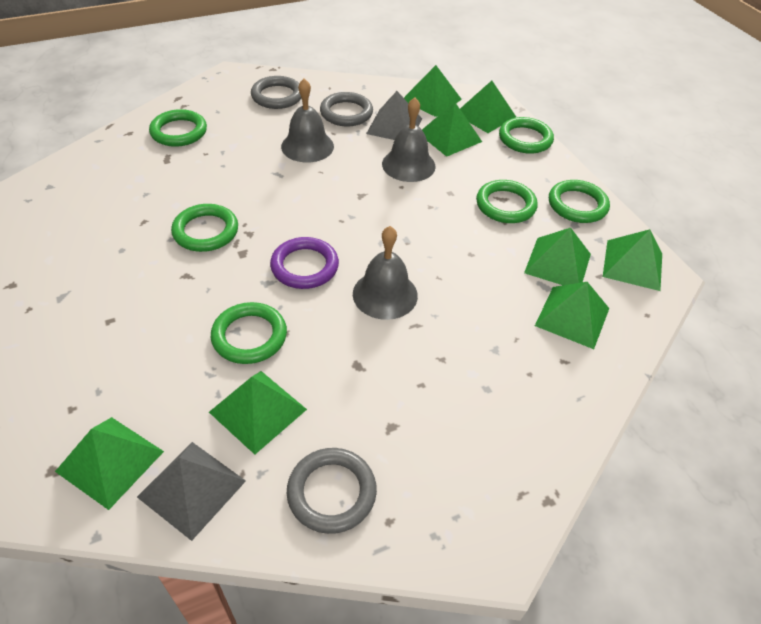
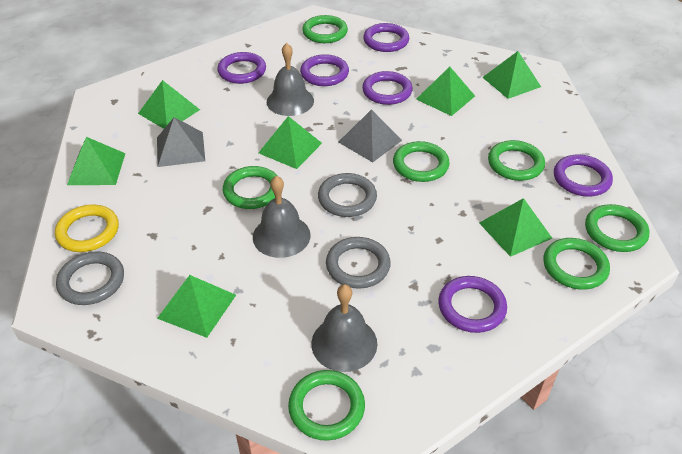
green pyramid: 8 -> 7
green ring: 6 -> 7
purple ring: 1 -> 6
yellow ring: 0 -> 1

